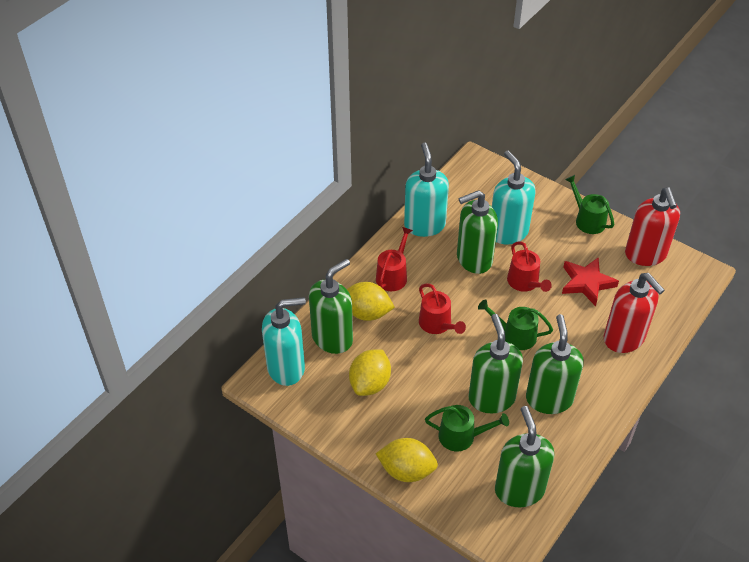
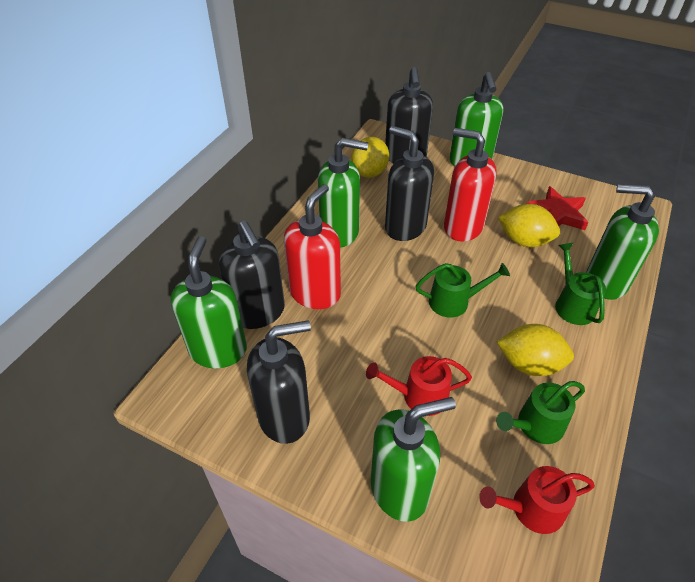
black soap dispenser: 0 -> 4
red watering can: 3 -> 2
turquoise soap dispenser: 3 -> 0

